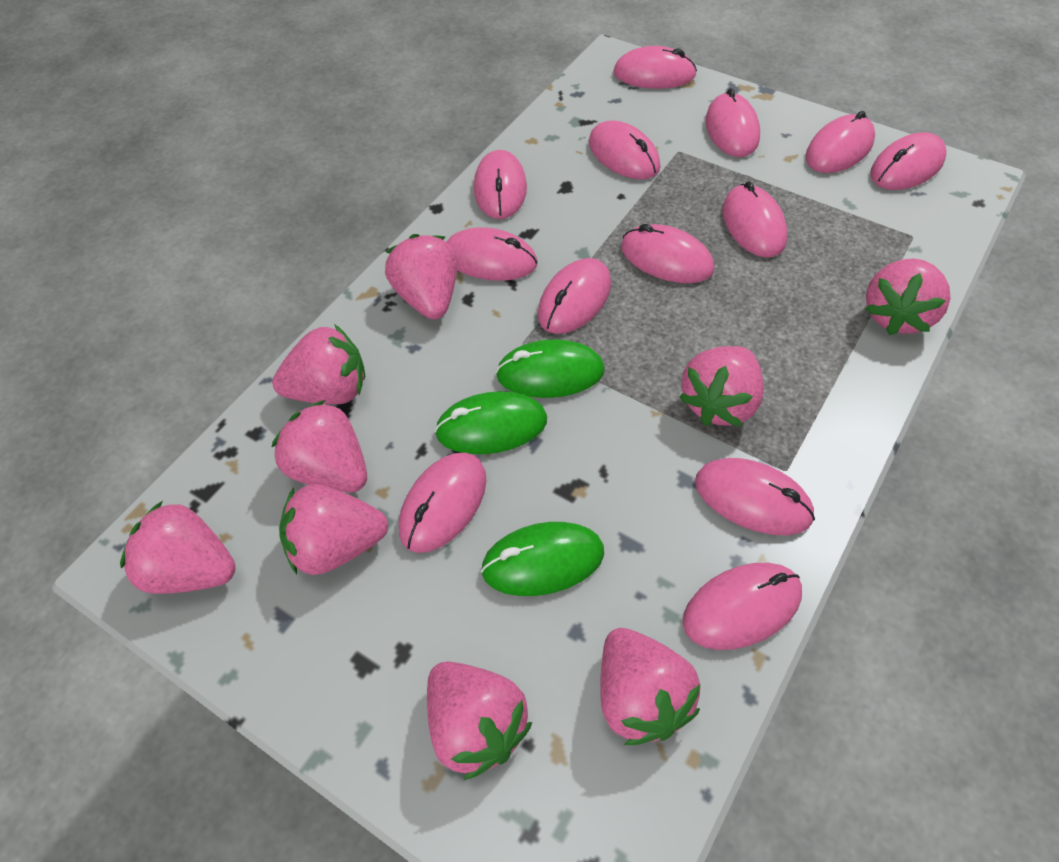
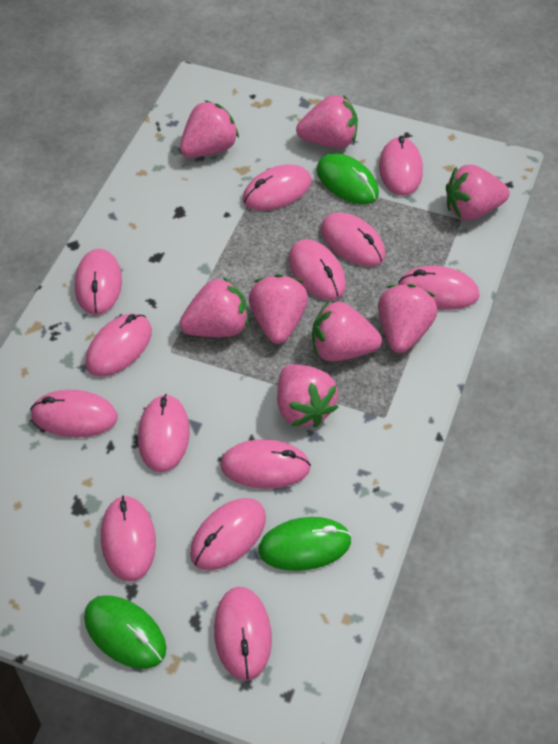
pink strawberry: 9 -> 8

